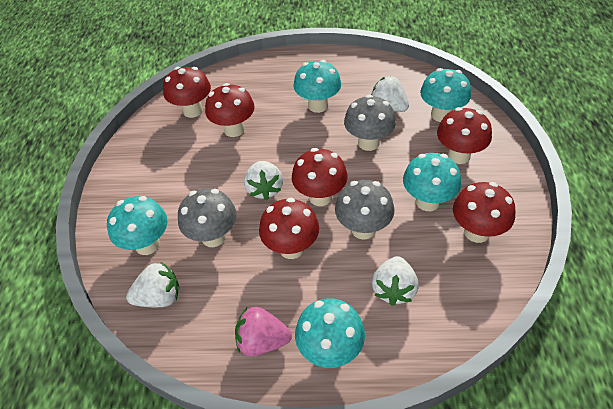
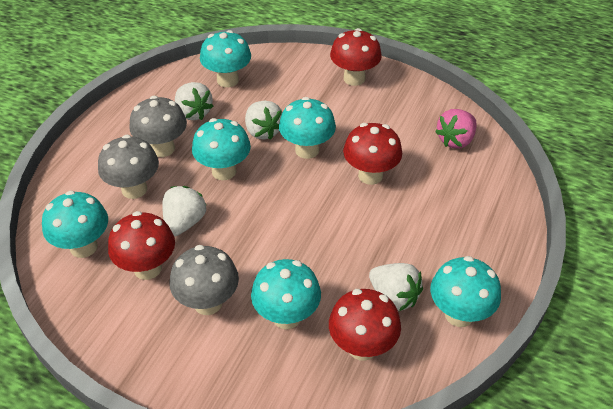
red mushroom: 6 -> 4
turquoise mushroom: 5 -> 6

